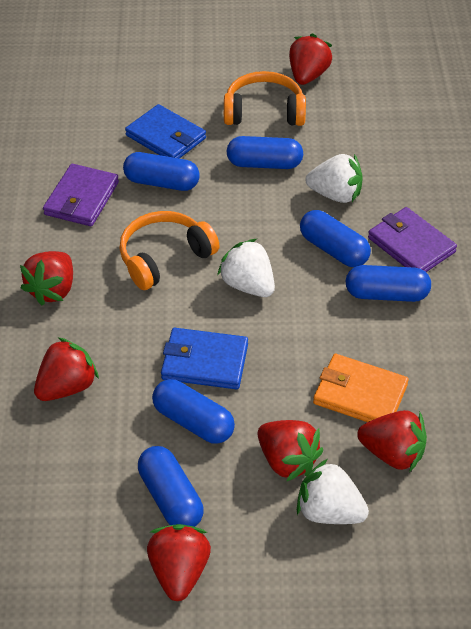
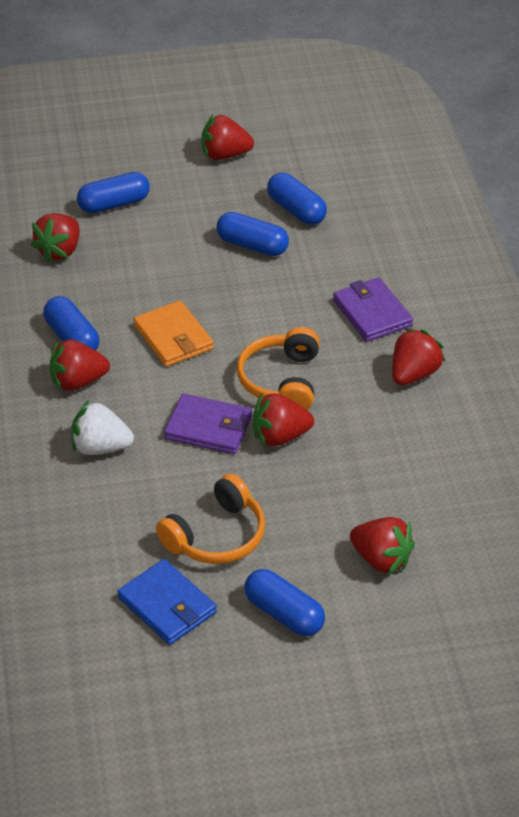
blue capsule: 6 -> 5
blue wallet: 2 -> 1
white strawberry: 3 -> 1

